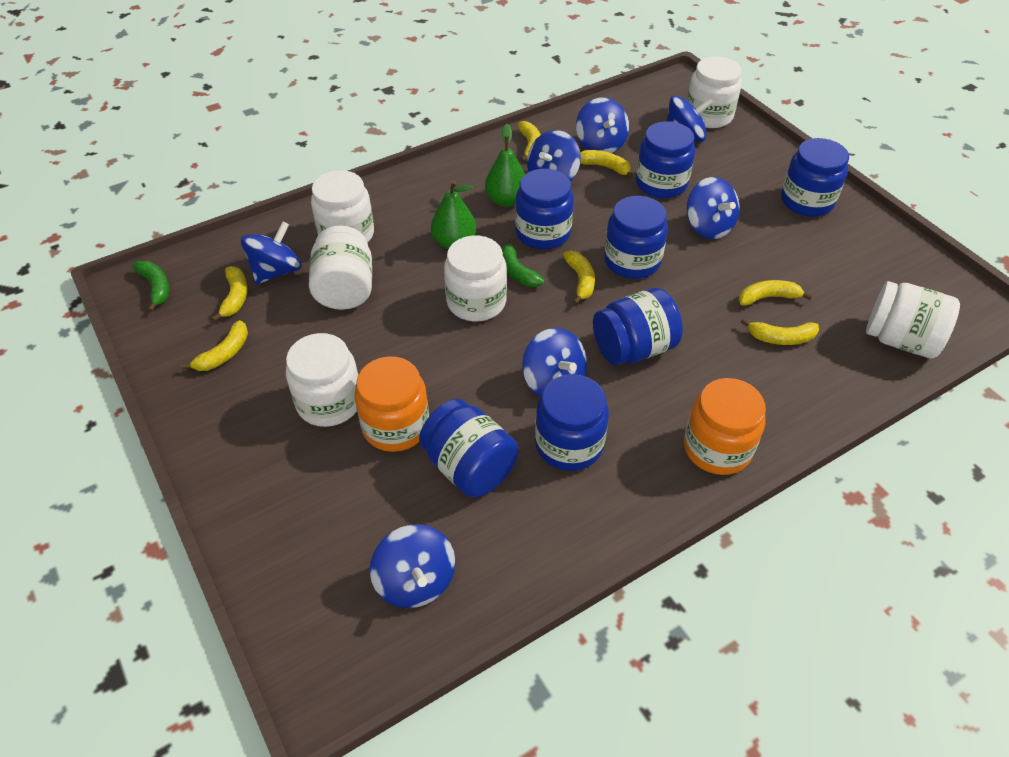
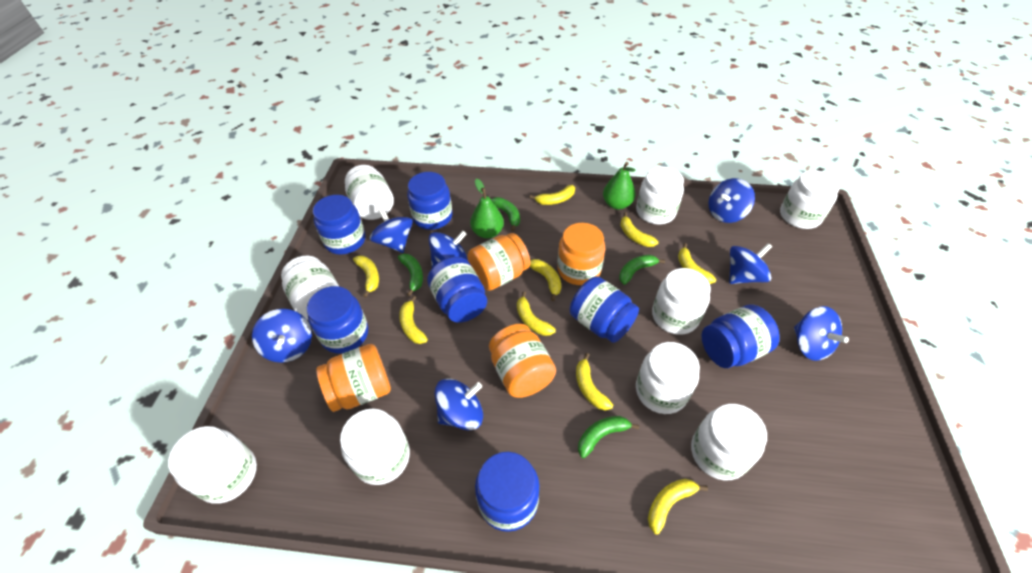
green banana: 2 -> 4
orange jar: 2 -> 4
white jar: 6 -> 9
yellow banana: 7 -> 9

